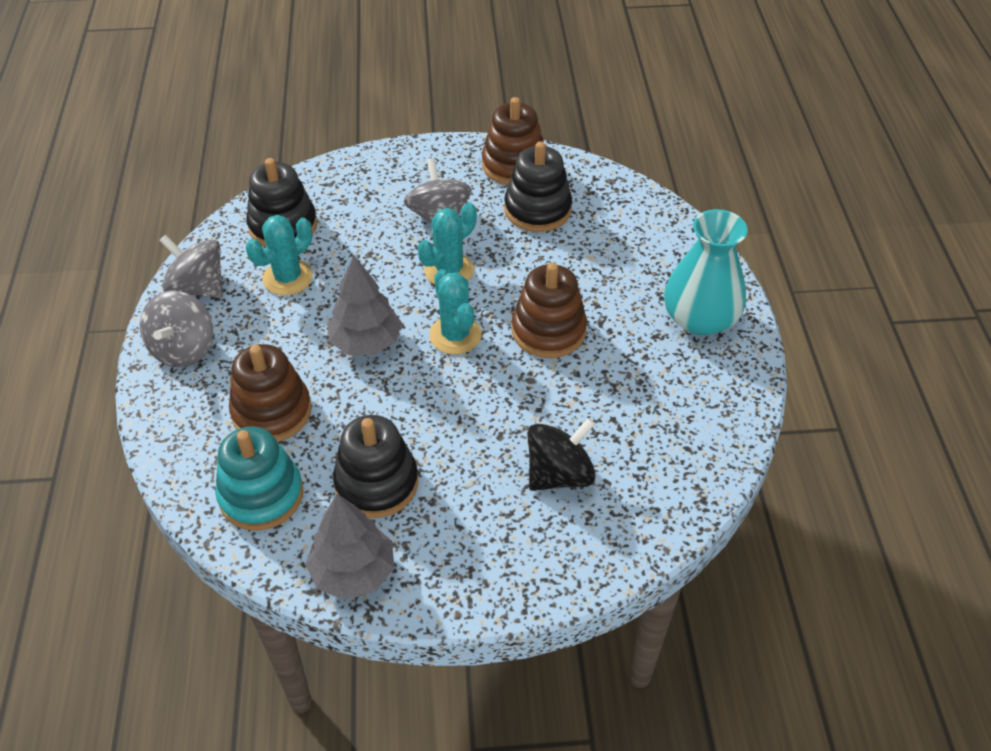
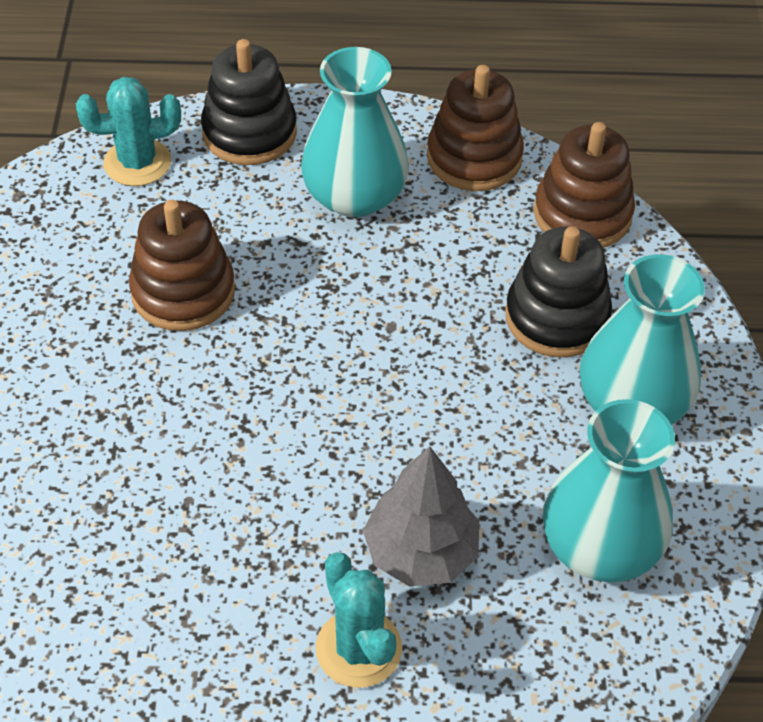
black spinning top: 1 -> 0
black stacking toy: 3 -> 2
grey spinning top: 3 -> 0
grey tree: 2 -> 1
turquoise cactus: 3 -> 2
turquoise stacking toy: 1 -> 0
turquoise vase: 1 -> 3

